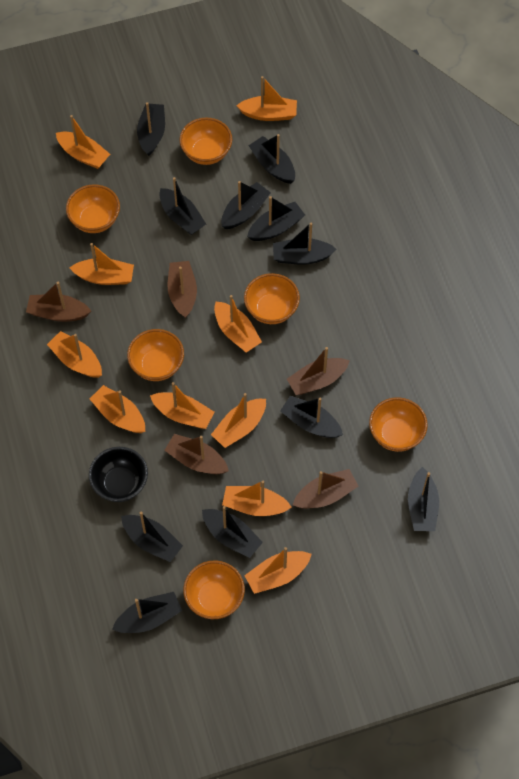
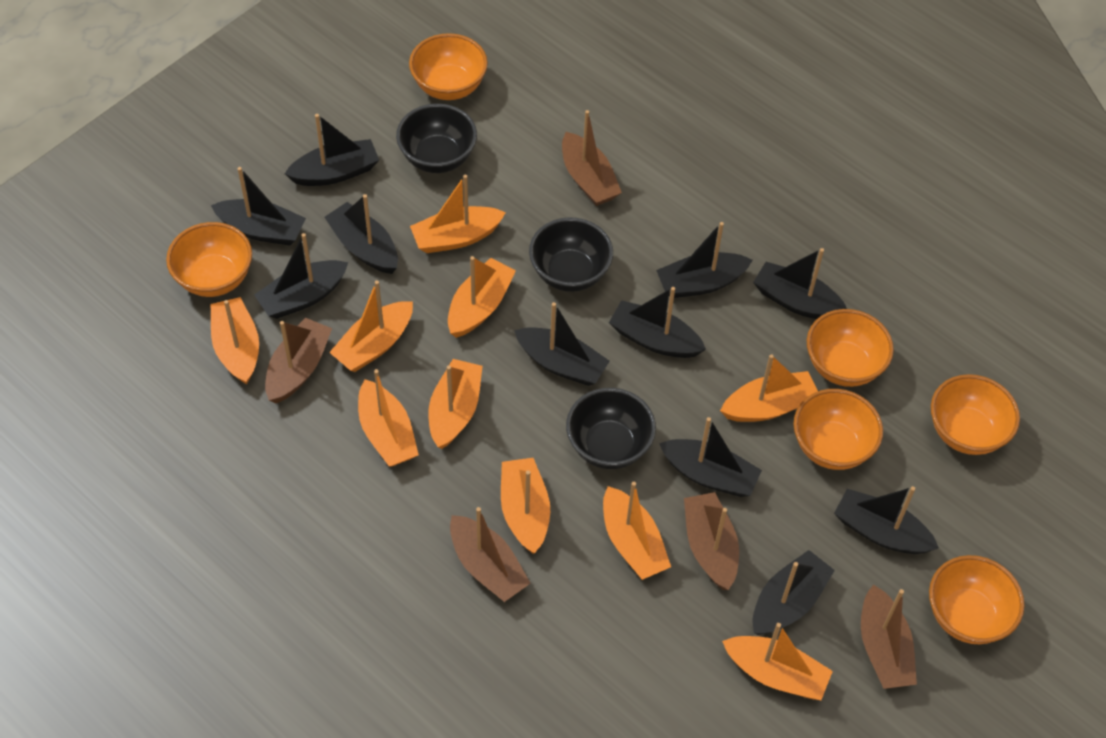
black bowl: 1 -> 3

